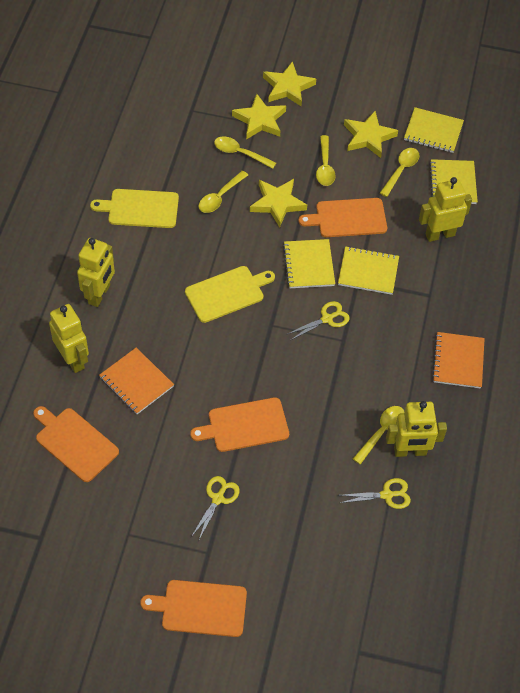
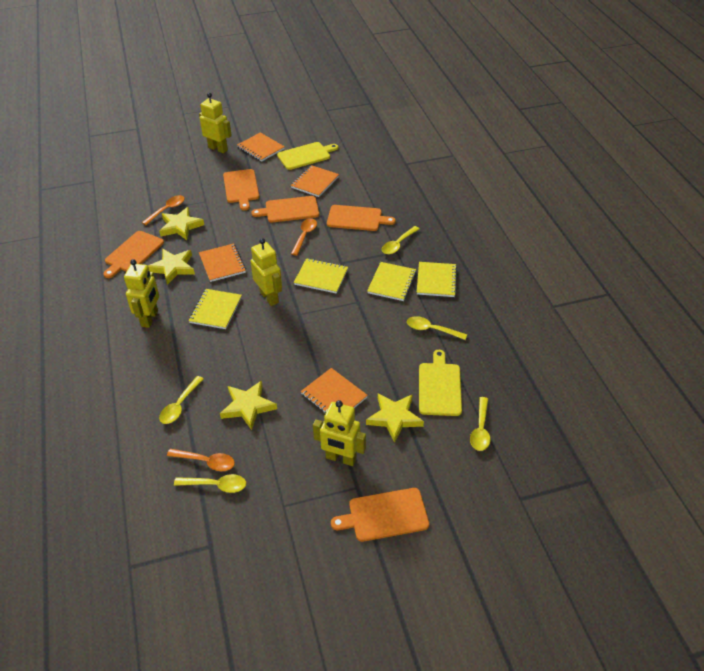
orange cutting board: 4 -> 5
orange notebook: 2 -> 4
orange spoon: 0 -> 3
yellow scissors: 3 -> 0

